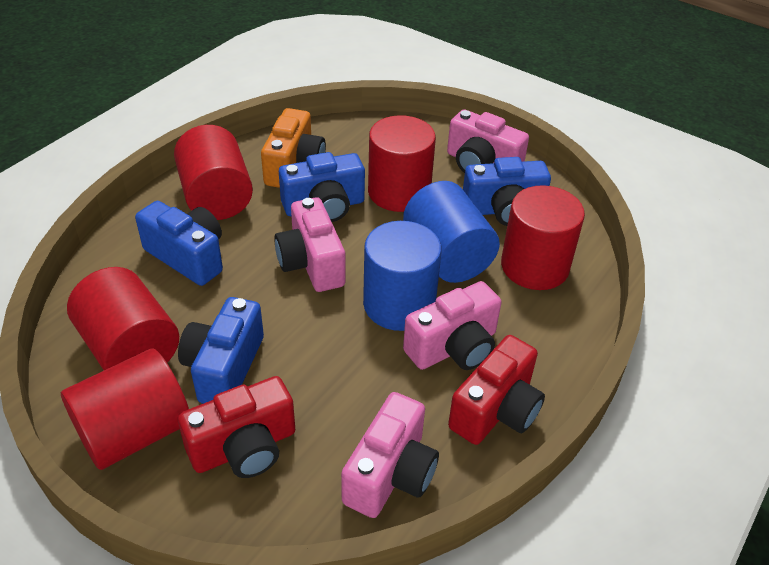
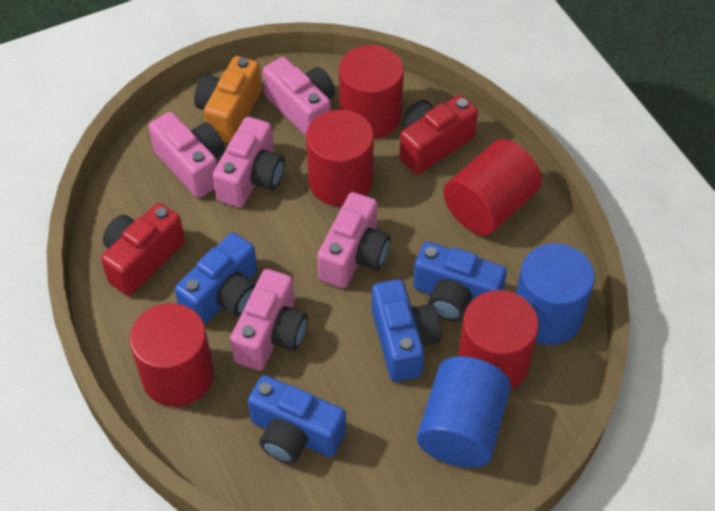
pink camera: 4 -> 5

